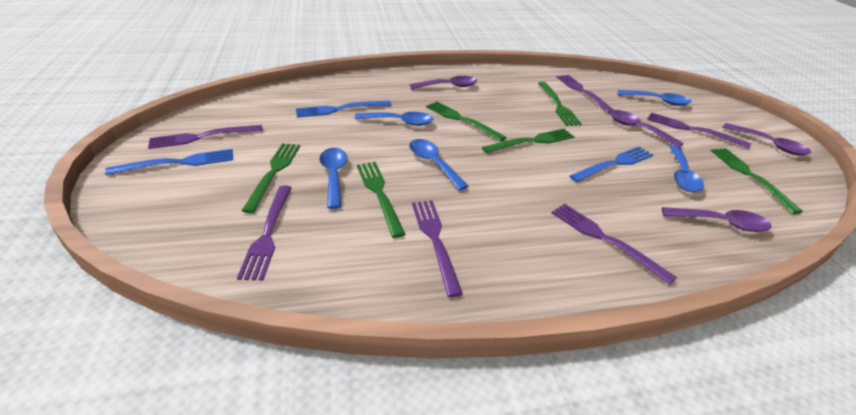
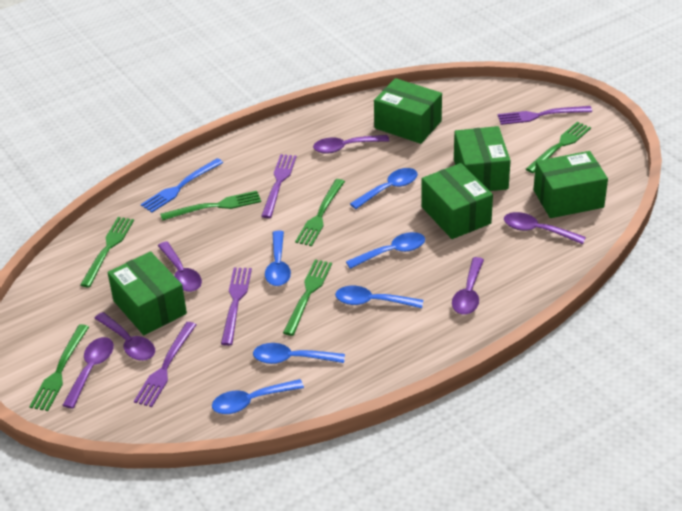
blue fork: 3 -> 1
blue spoon: 5 -> 6
green box: 0 -> 5
purple fork: 6 -> 4
purple spoon: 4 -> 6

